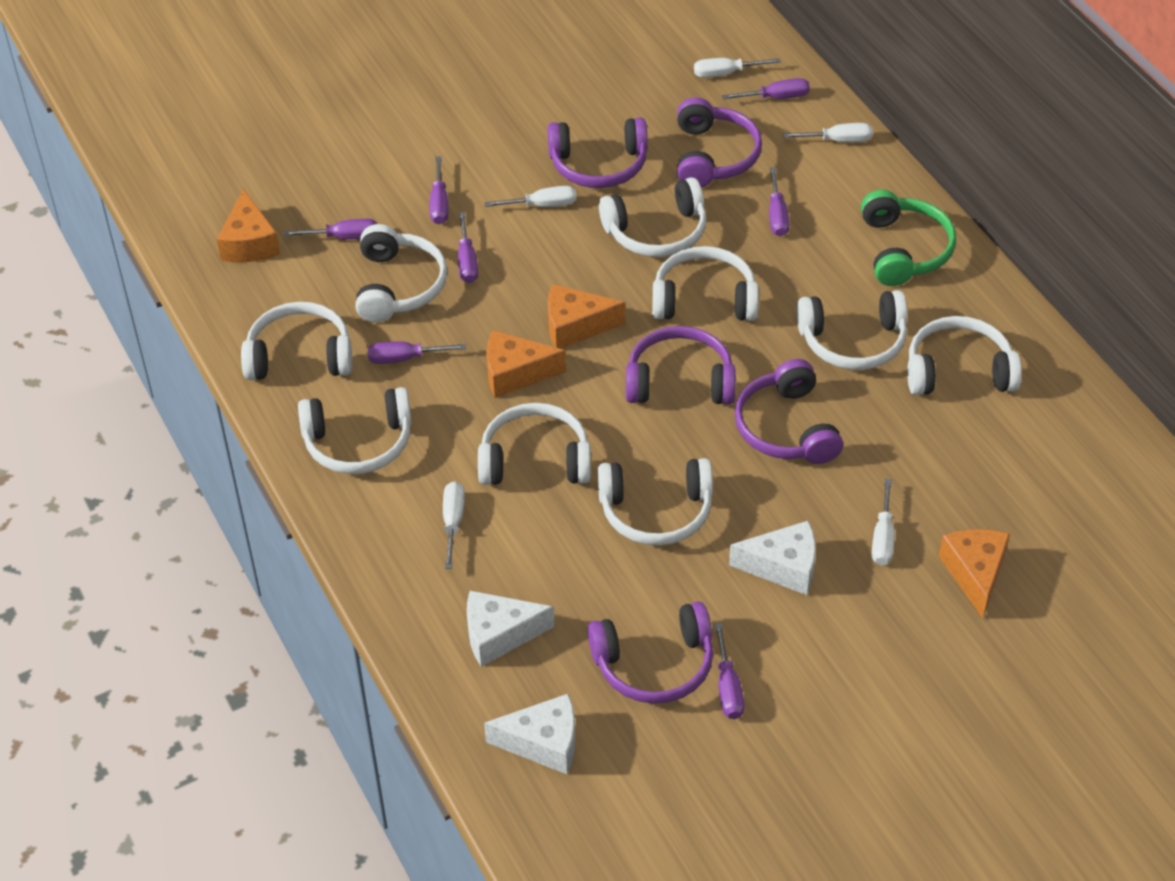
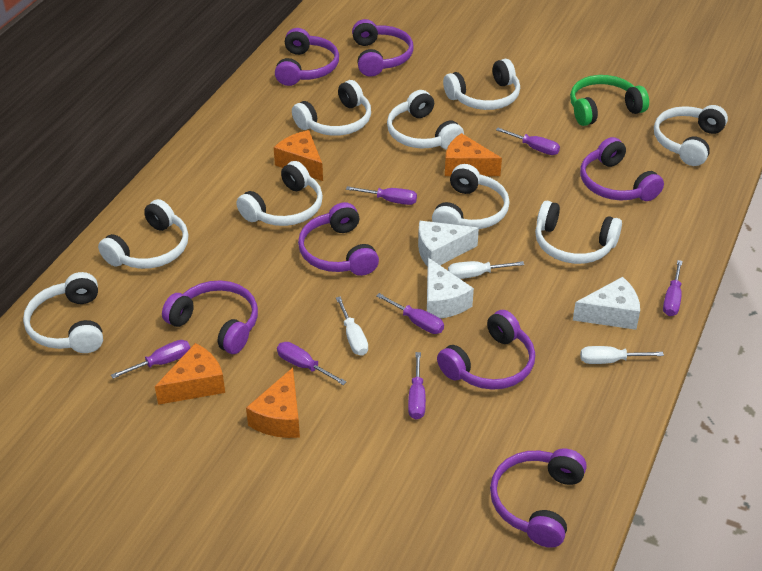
purple headphones: 5 -> 7
white screwdriver: 5 -> 3

